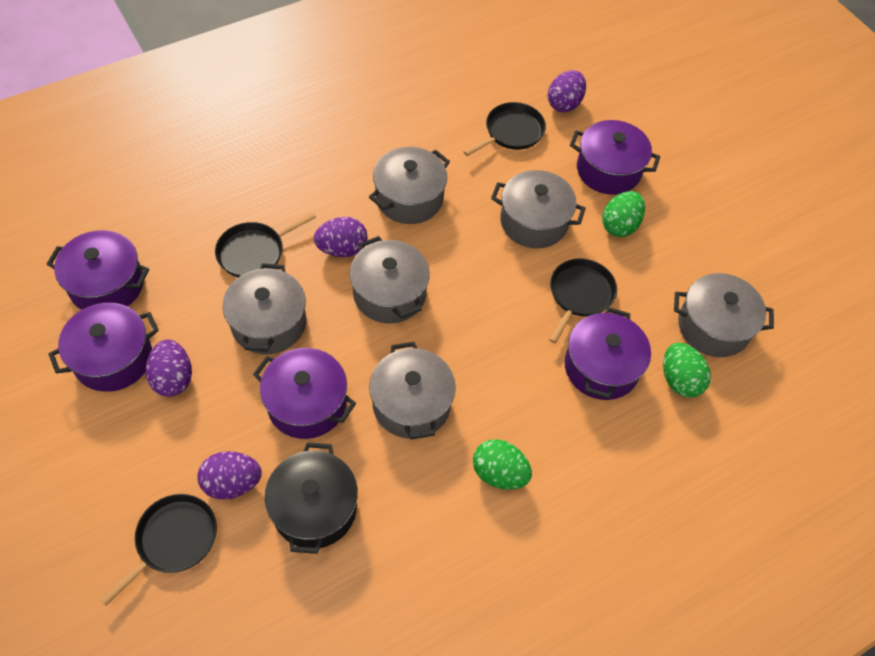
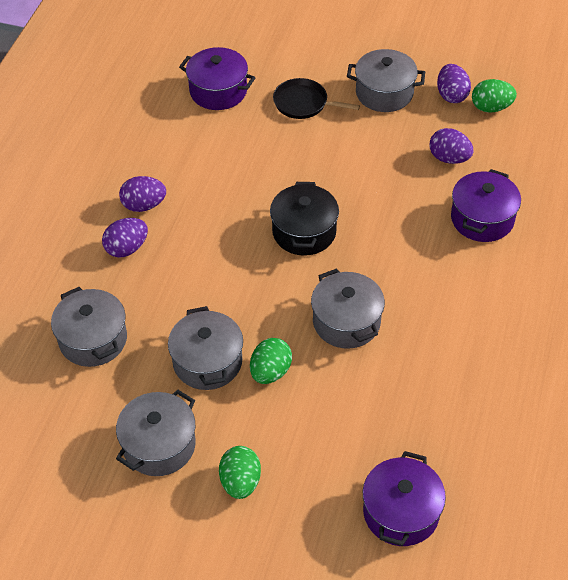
black pan: 4 -> 1
grey pot: 6 -> 5
purple pot: 5 -> 3

